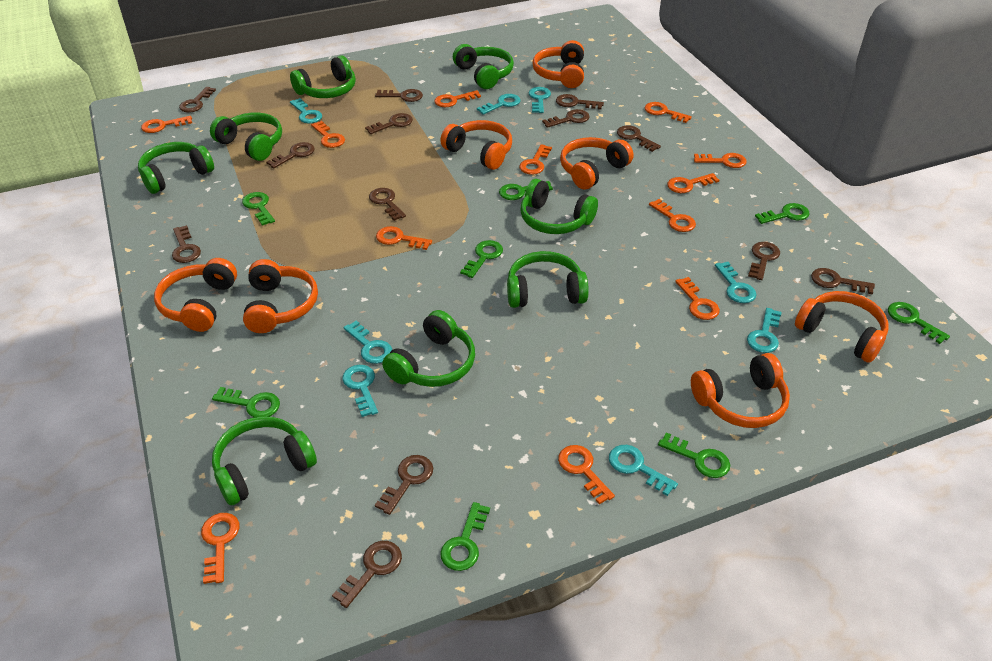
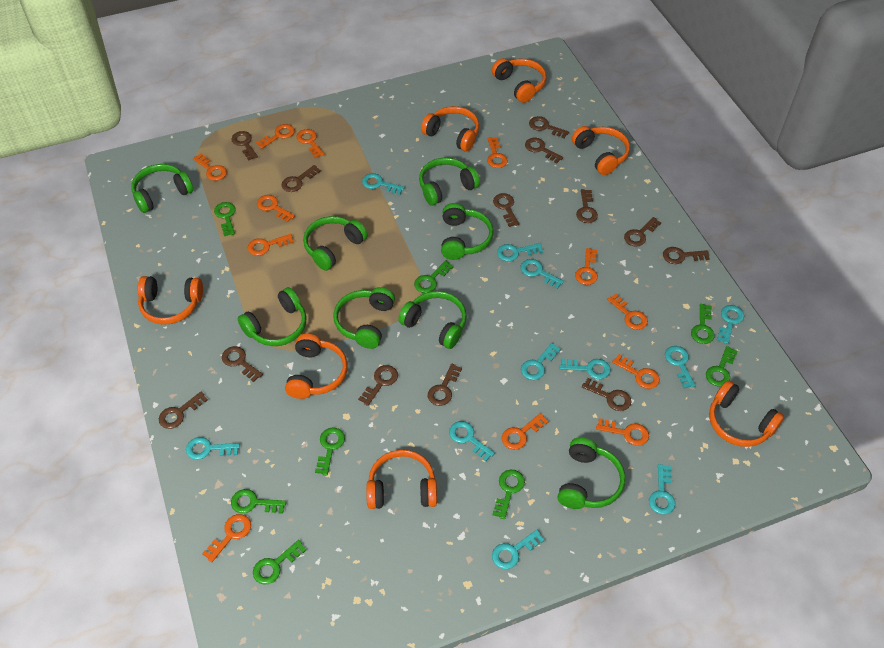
turquoise key: 8 -> 11

